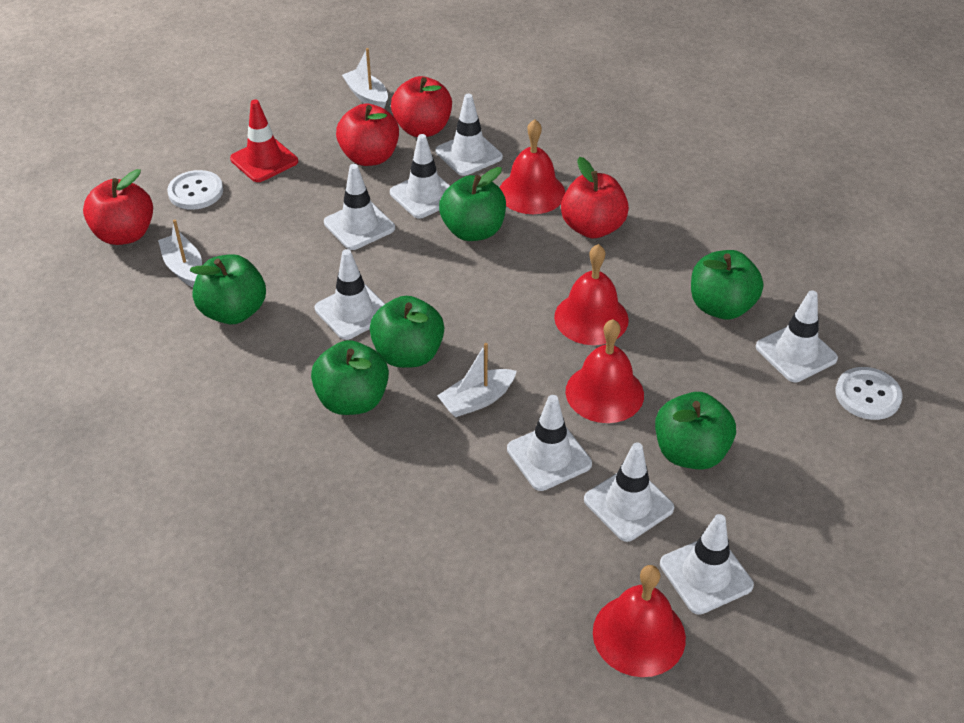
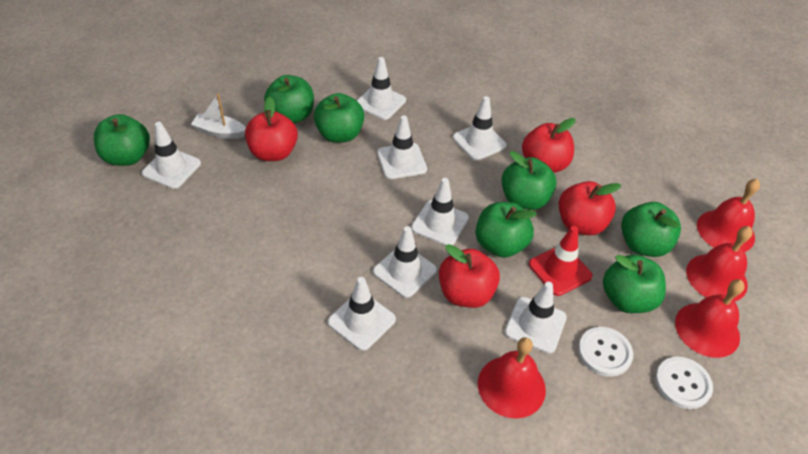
green apple: 6 -> 7
white boat: 3 -> 1

